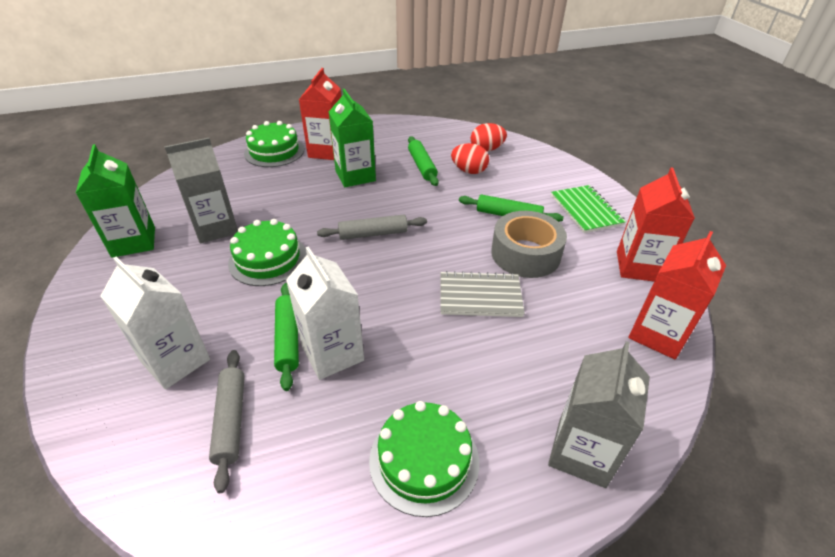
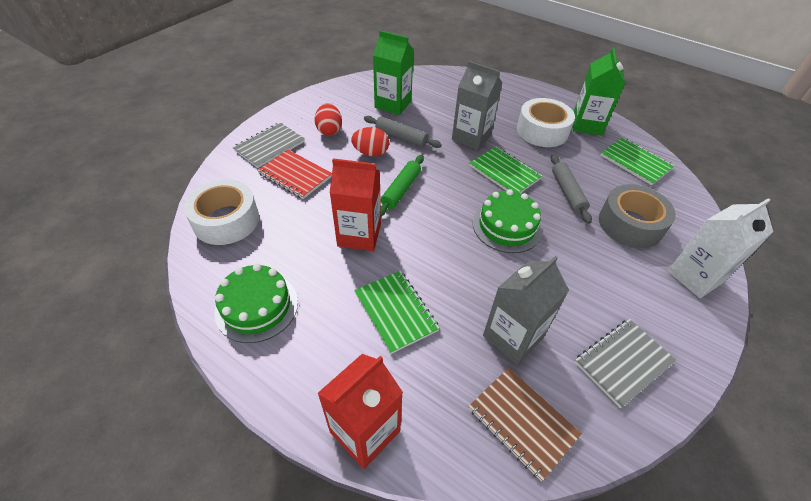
brown notebook: 0 -> 1
green cake: 3 -> 2
green notebook: 1 -> 3
green rolling pin: 3 -> 1
grey notebook: 1 -> 2
red carton: 3 -> 2
red notebook: 0 -> 1
white carton: 2 -> 1
white tape: 0 -> 2

